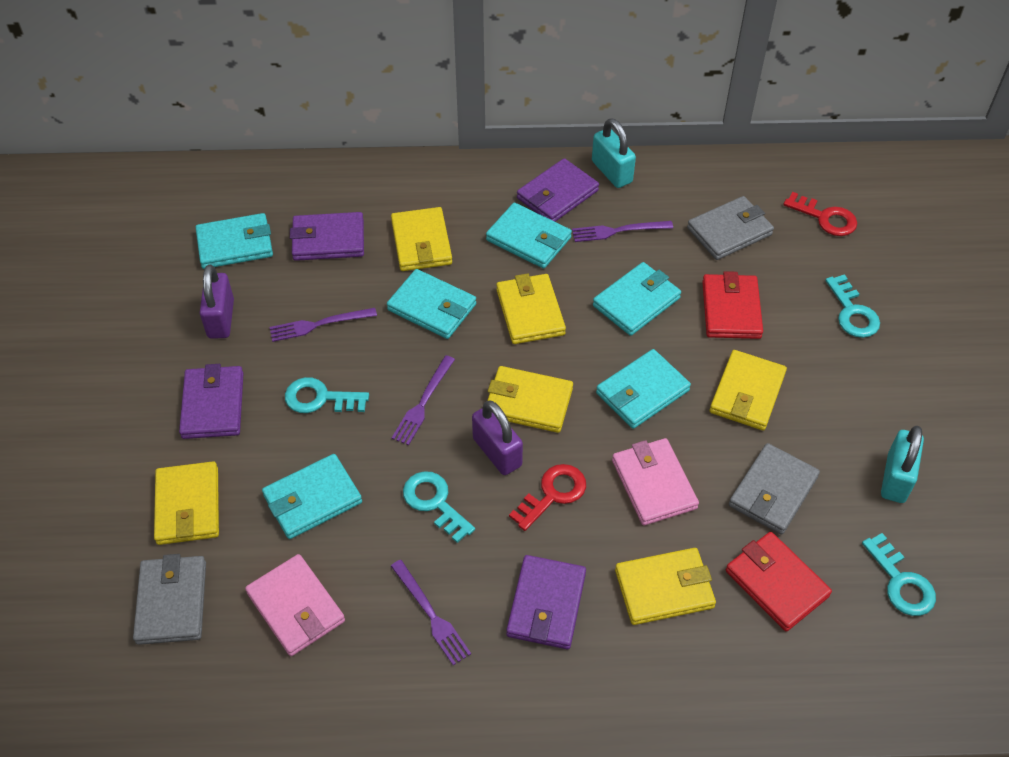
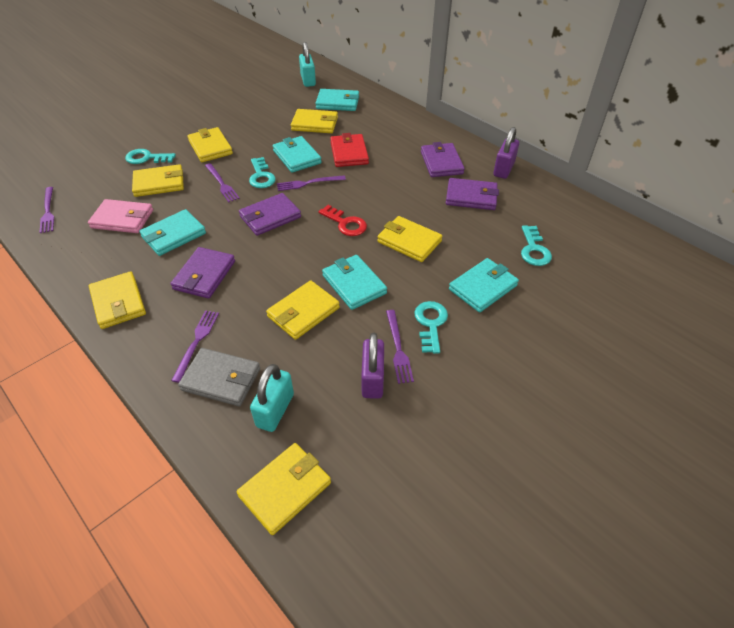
grey wallet: 3 -> 1
pink wallet: 2 -> 1
purple fork: 4 -> 5
red key: 2 -> 1
red wallet: 2 -> 1
turquoise wallet: 6 -> 5
yellow wallet: 6 -> 7

